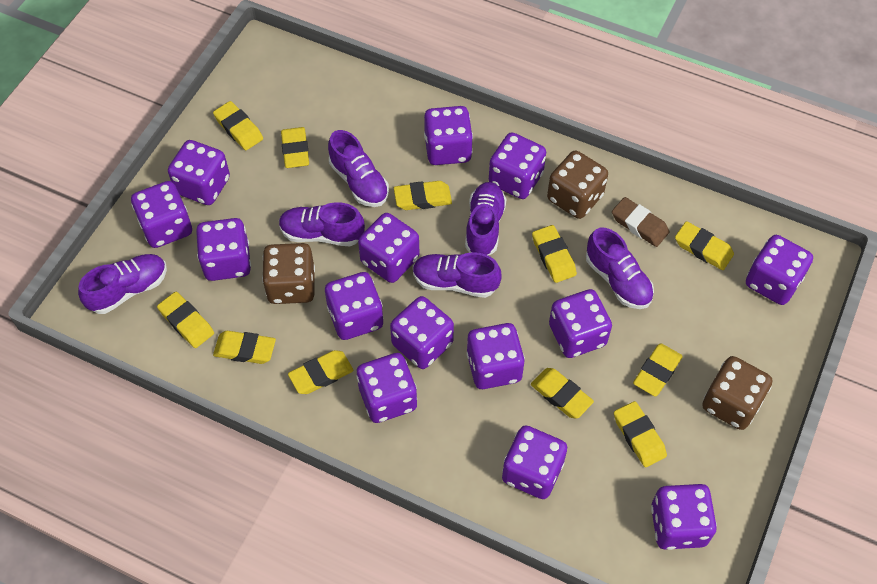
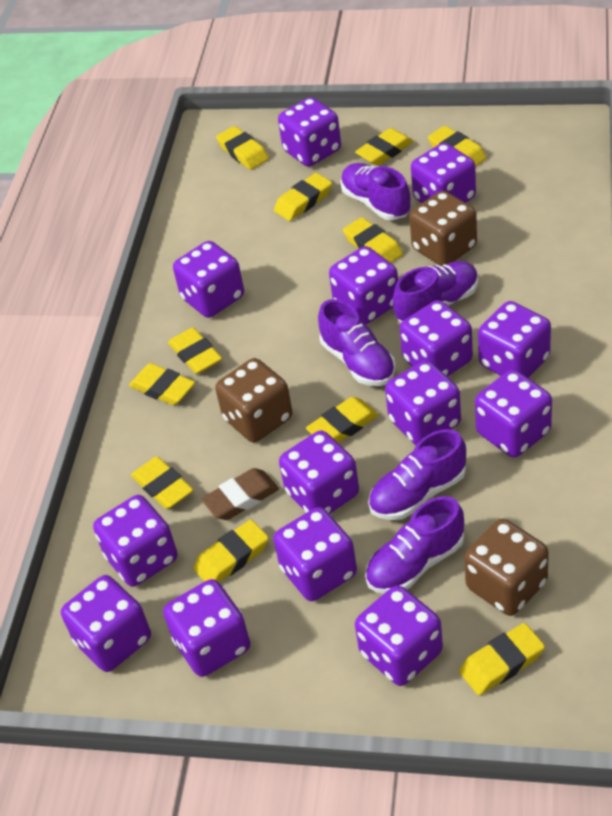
purple shoe: 6 -> 5

